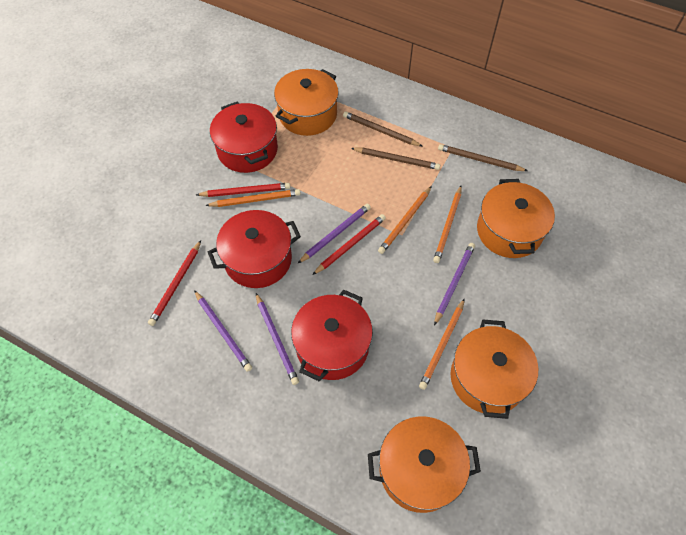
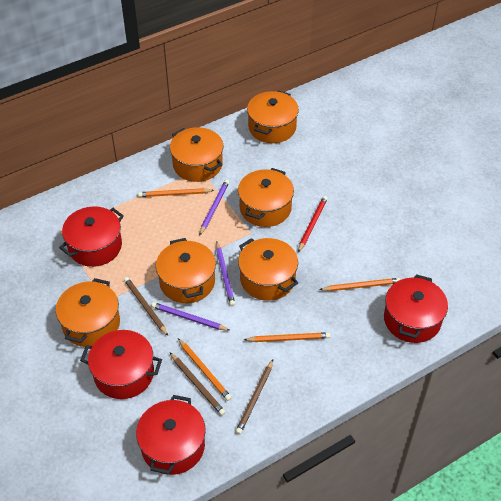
orange pot: 4 -> 6
purple pencil: 4 -> 3
red pencil: 3 -> 1
red pot: 3 -> 4

